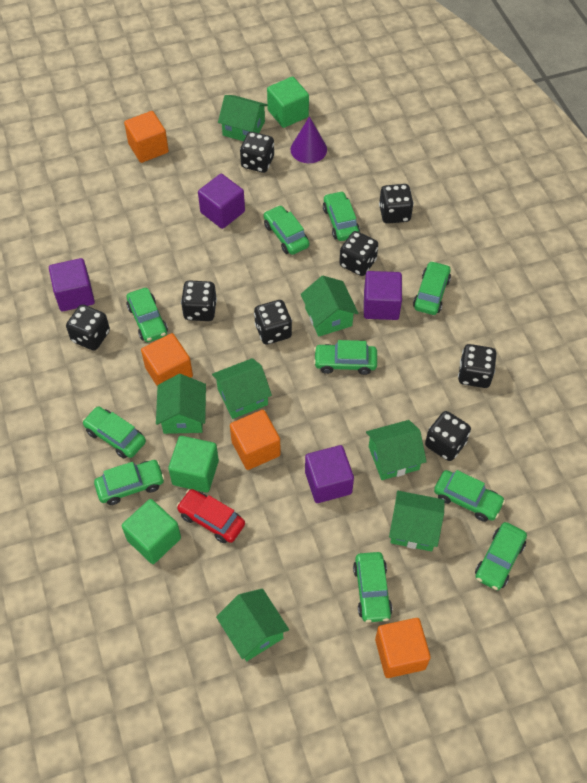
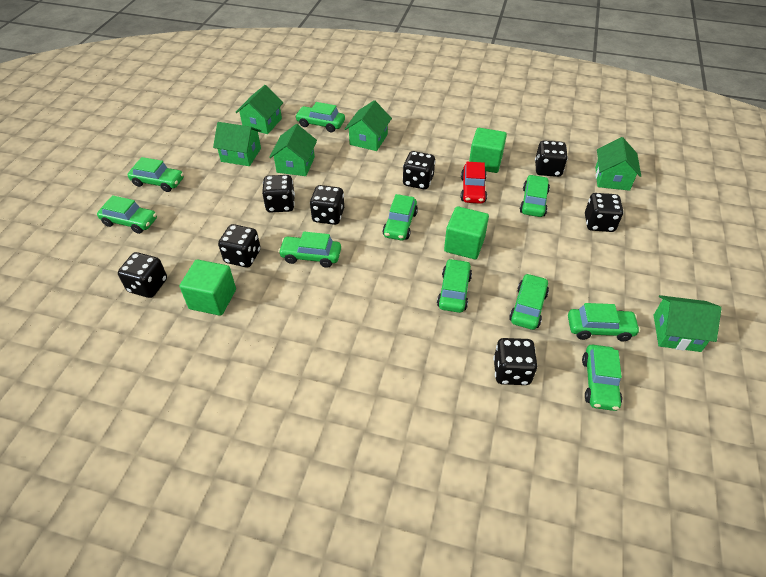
green house: 7 -> 6
orange cube: 4 -> 0
purple cone: 1 -> 0
purple cube: 4 -> 0

